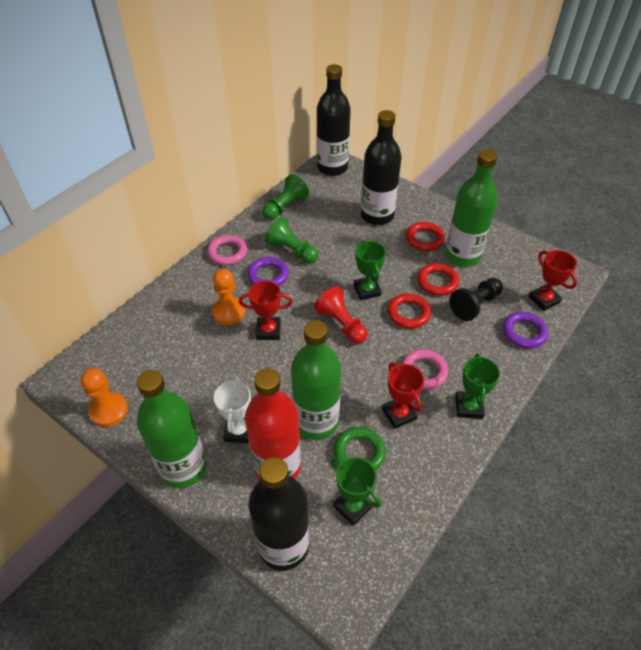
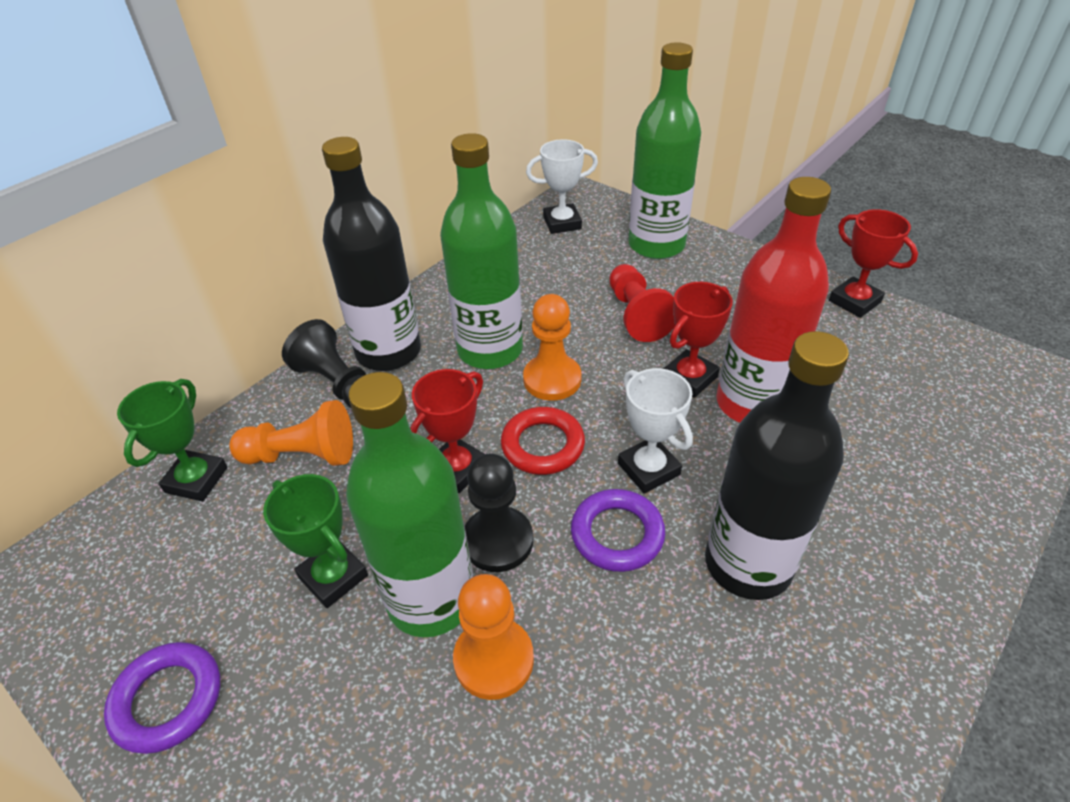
black bottle: 3 -> 2
black pawn: 1 -> 2
green pawn: 2 -> 0
green ring: 1 -> 0
green trophy: 3 -> 2
orange pawn: 2 -> 3
pink ring: 2 -> 0
red ring: 3 -> 1
white trophy: 1 -> 2

